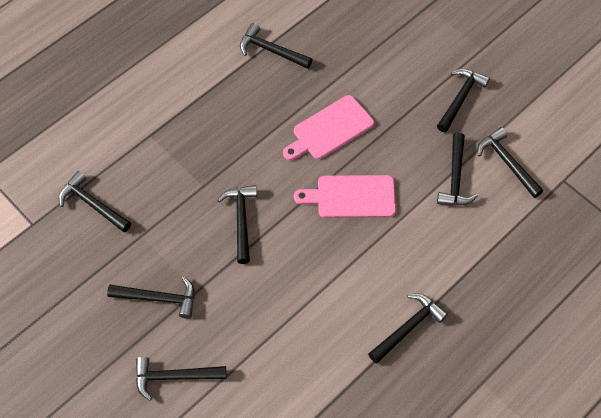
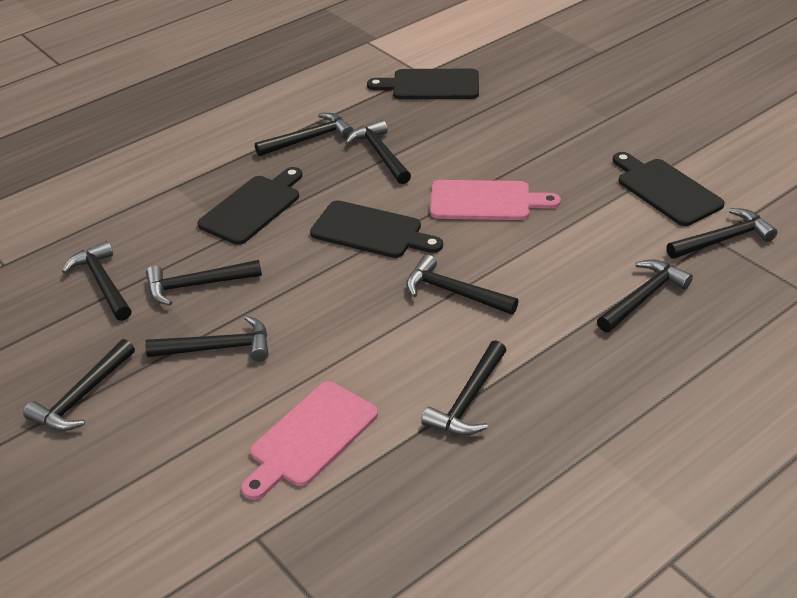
black cutting board: 0 -> 4
black hammer: 9 -> 10

